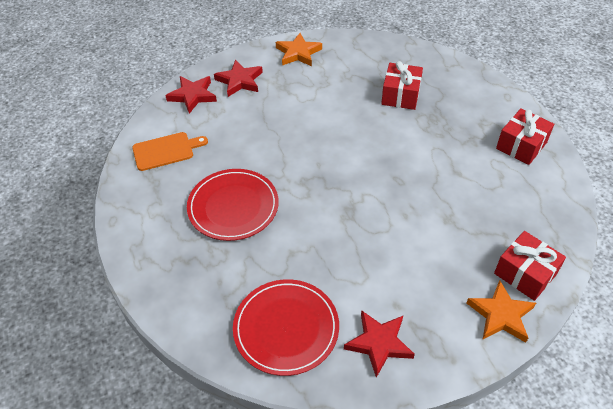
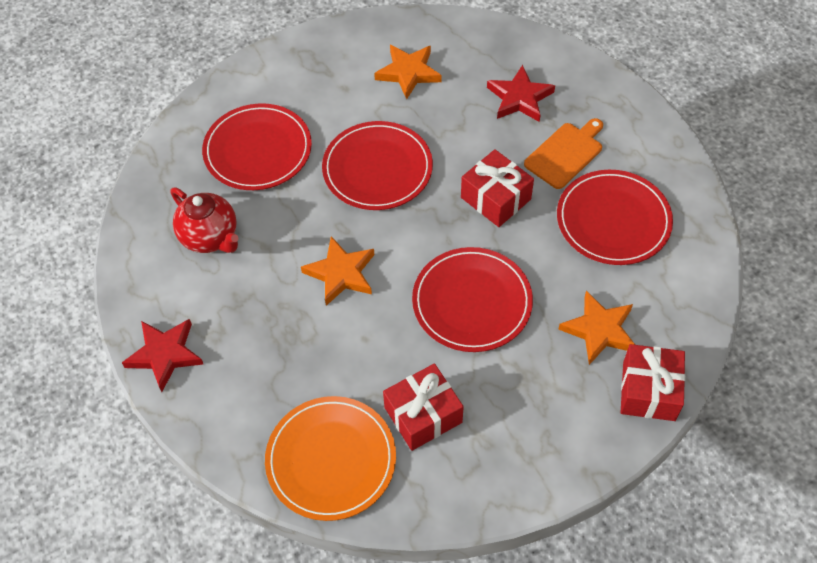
orange plate: 0 -> 1
orange star: 2 -> 3
red plate: 2 -> 4
red star: 3 -> 2
red teapot: 0 -> 1

